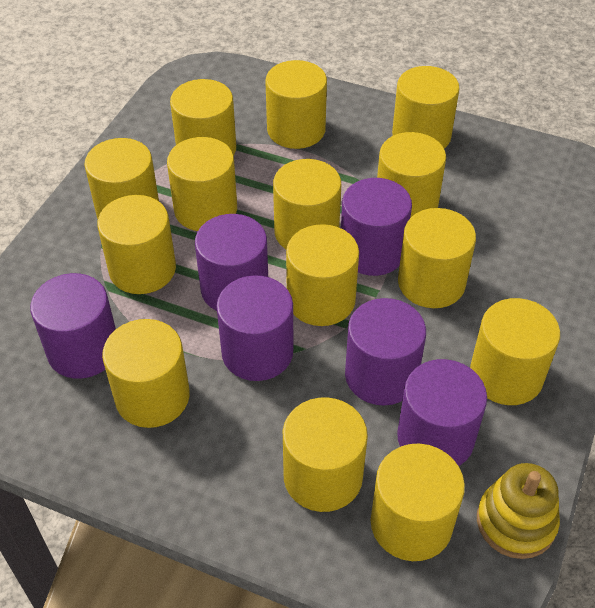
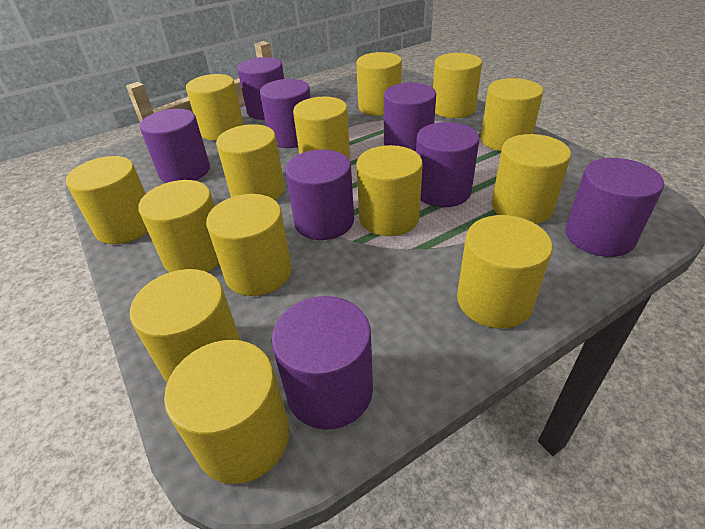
purple cylinder: 6 -> 8
yellow stacking toy: 1 -> 0

